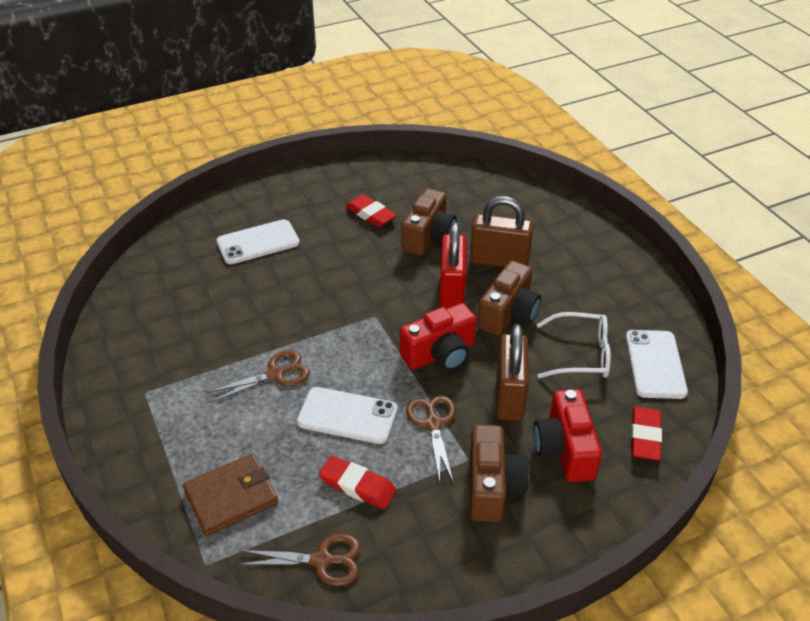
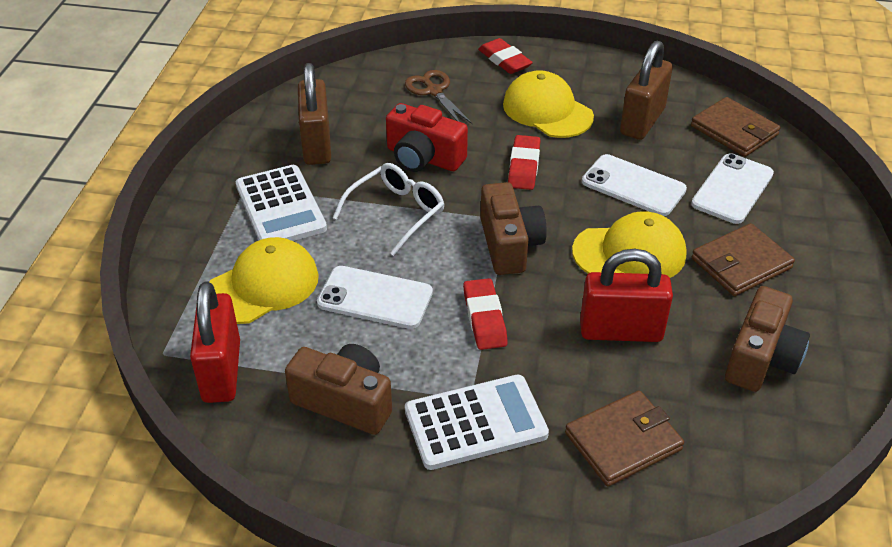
brown scissors: 3 -> 1
brown wallet: 1 -> 3
red camera: 2 -> 1
red padlock: 1 -> 2
white calculator: 0 -> 2
yellow cap: 0 -> 3

